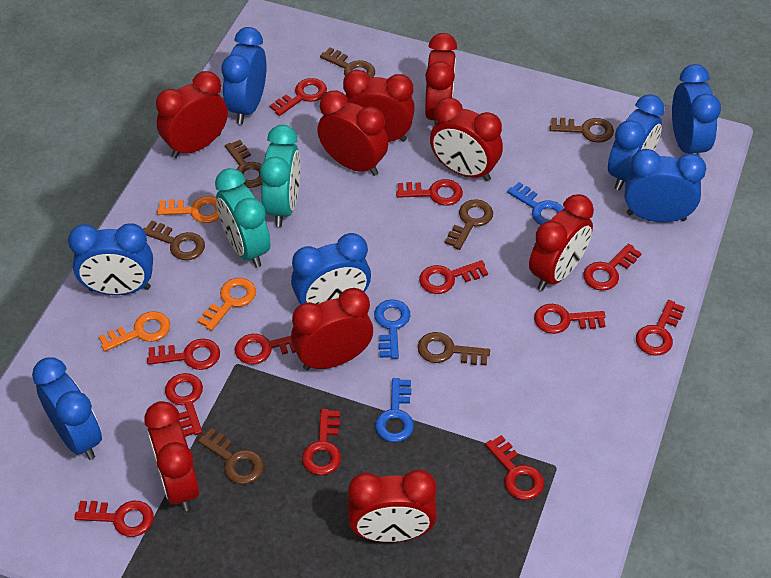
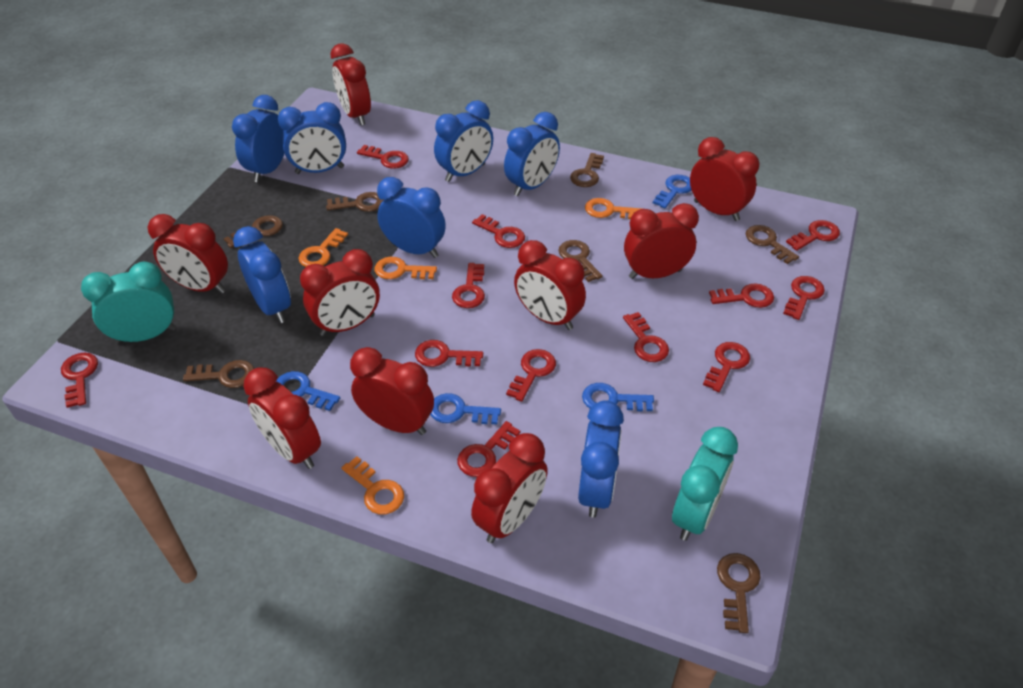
blue key: 3 -> 4
orange key: 3 -> 4

